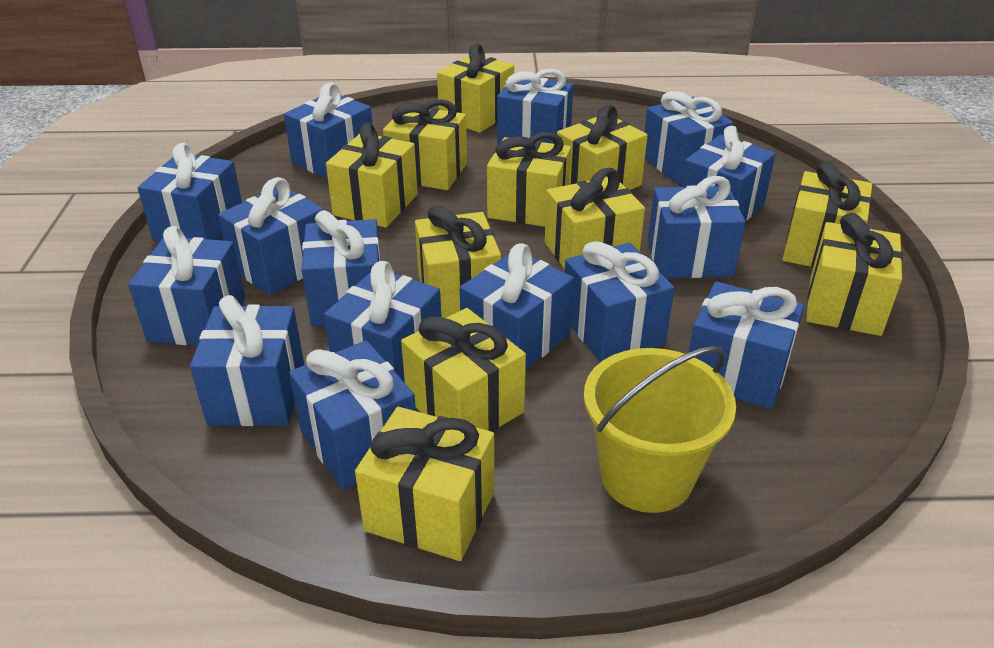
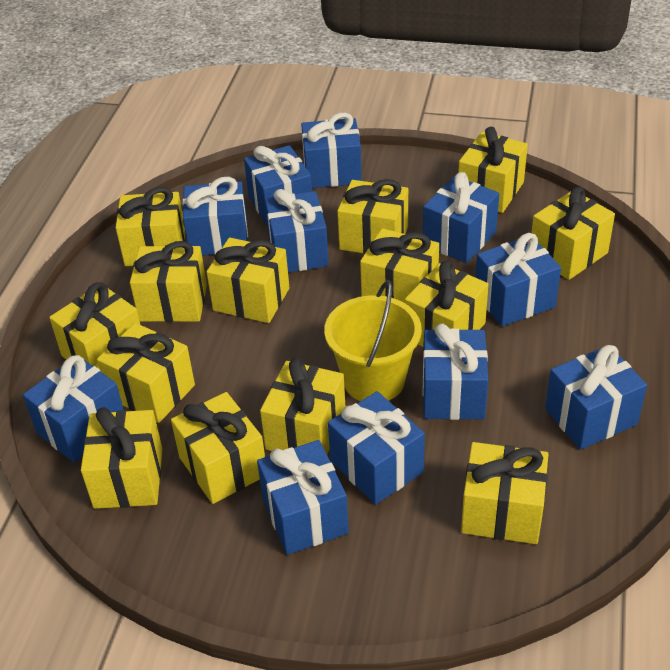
blue gift: 15 -> 11
yellow gift: 11 -> 14

